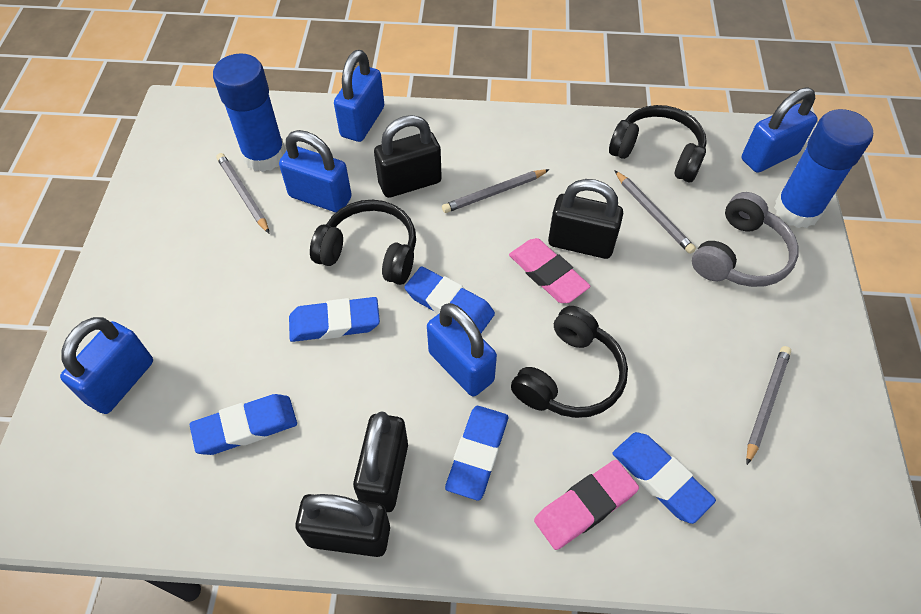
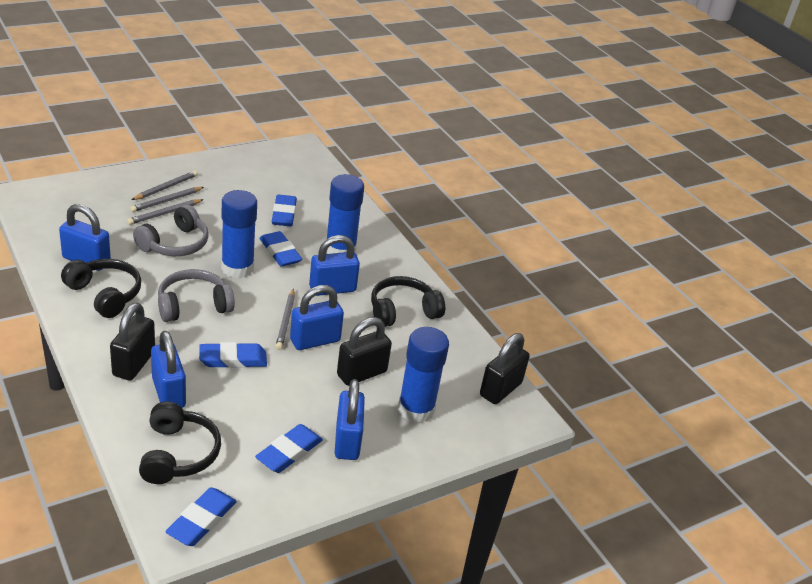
black padlock: 4 -> 3
blue glue stick: 2 -> 3
grey headphones: 1 -> 2
pink eraser: 2 -> 0

